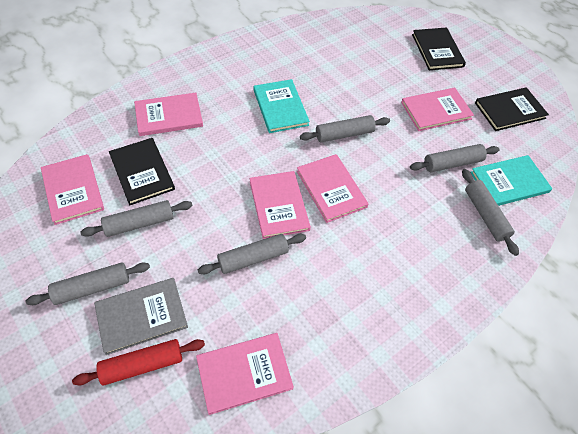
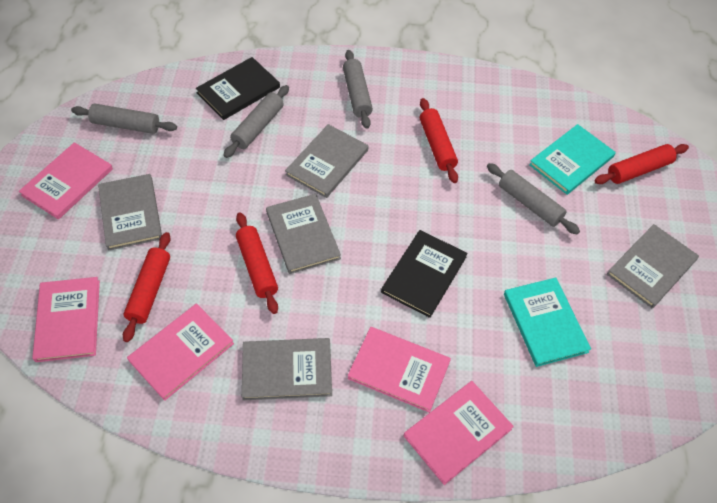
black book: 3 -> 2
grey book: 1 -> 5
grey rolling pin: 6 -> 4
pink book: 6 -> 5
red rolling pin: 1 -> 4

